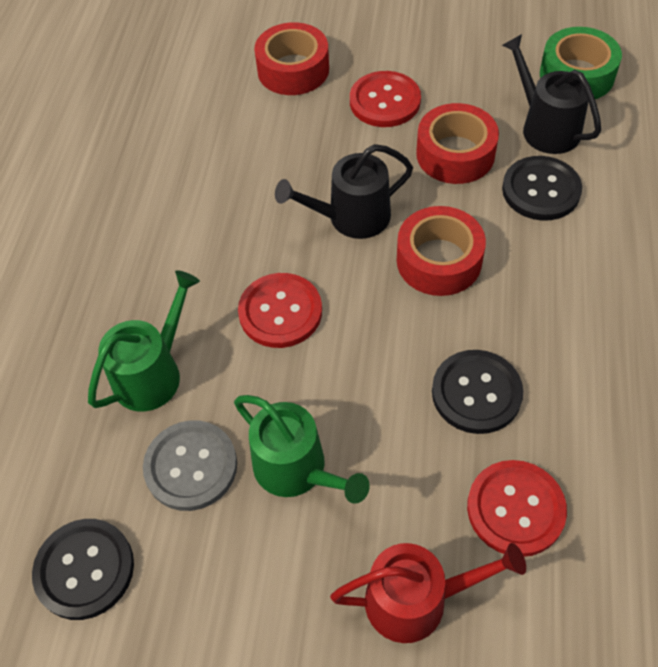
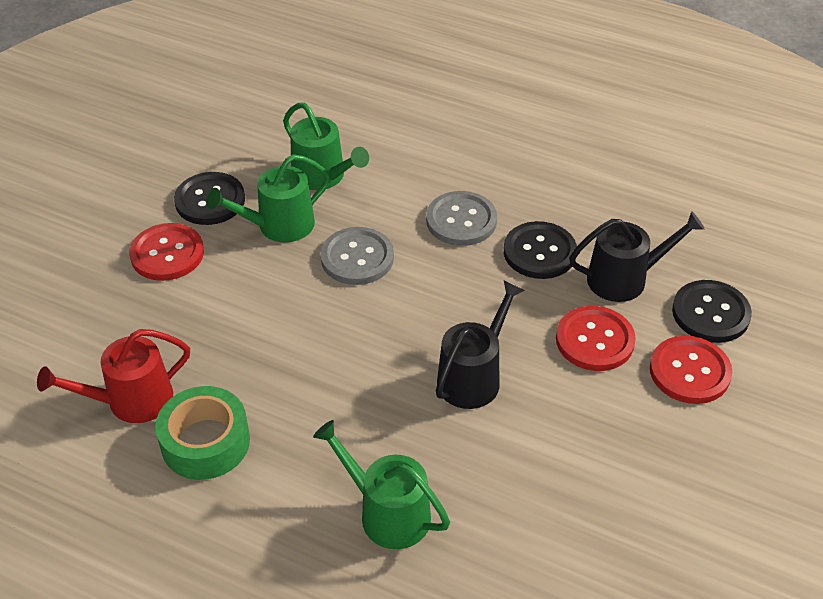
green watering can: 2 -> 3
grey button: 1 -> 2
red tape: 3 -> 0

